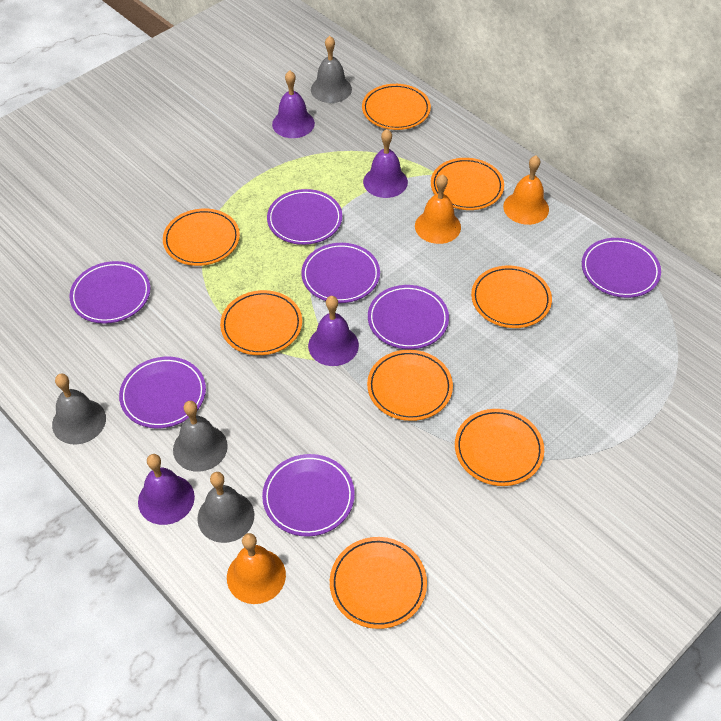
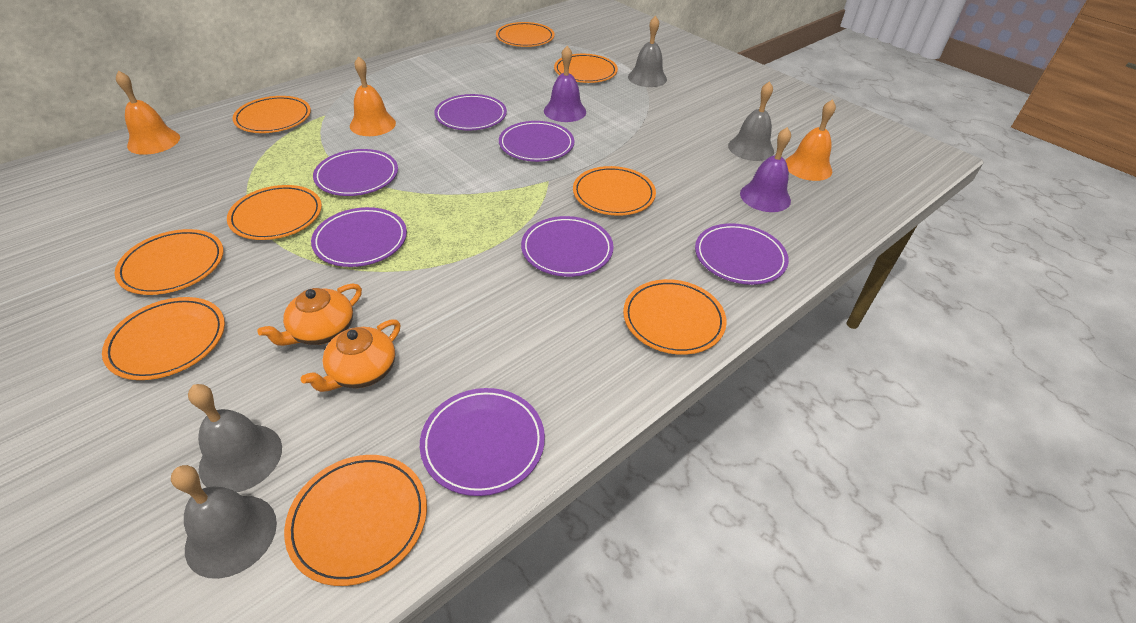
orange plate: 8 -> 9
orange teapot: 0 -> 2
purple bell: 4 -> 2

